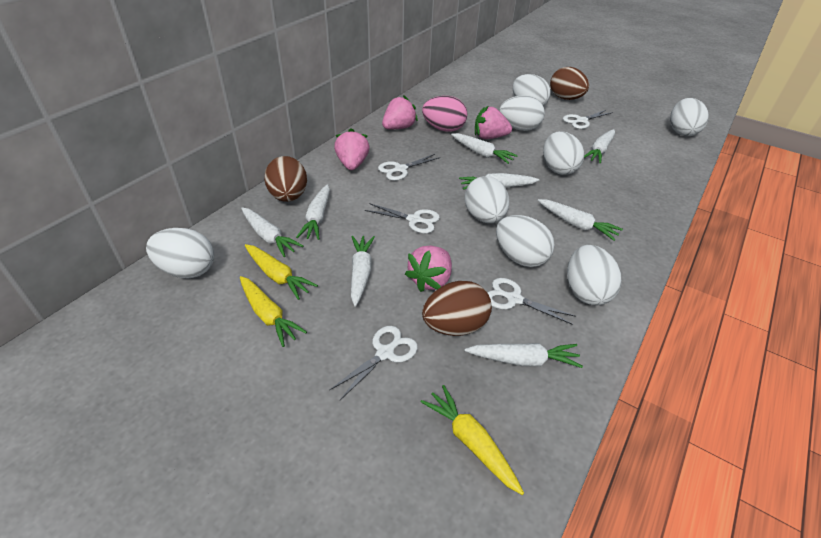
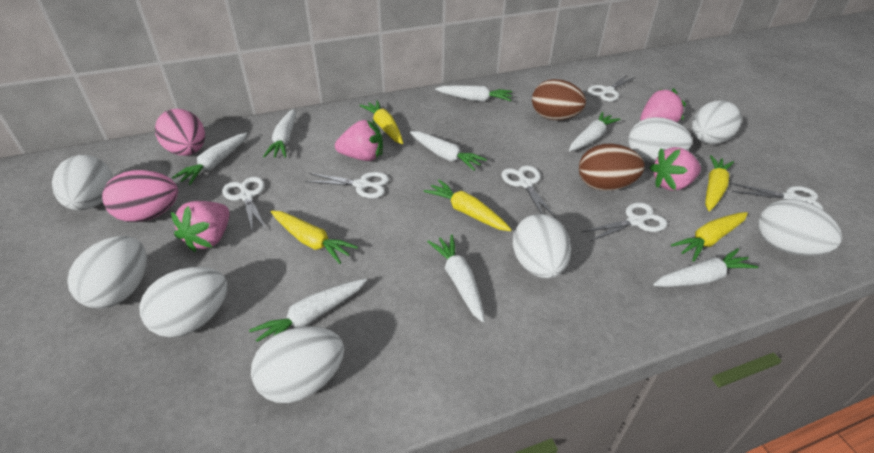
brown egg: 3 -> 2
pink egg: 1 -> 2
white scissors: 5 -> 6
yellow carrot: 3 -> 5

